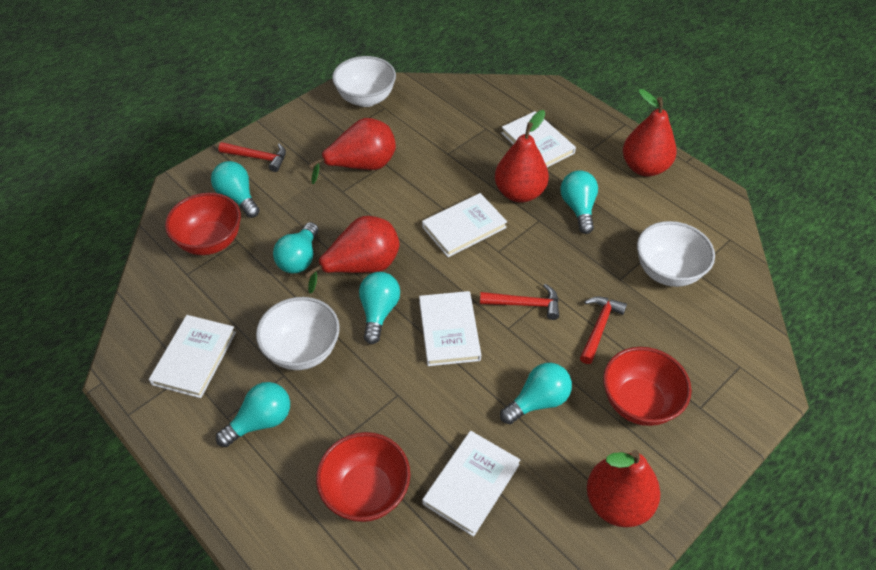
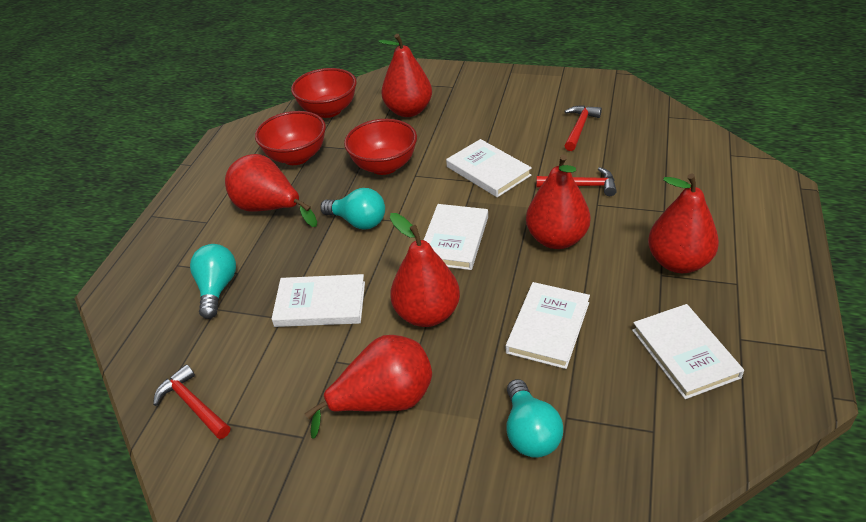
red pear: 5 -> 6
turquoise light bulb: 6 -> 3
white bowl: 3 -> 0

